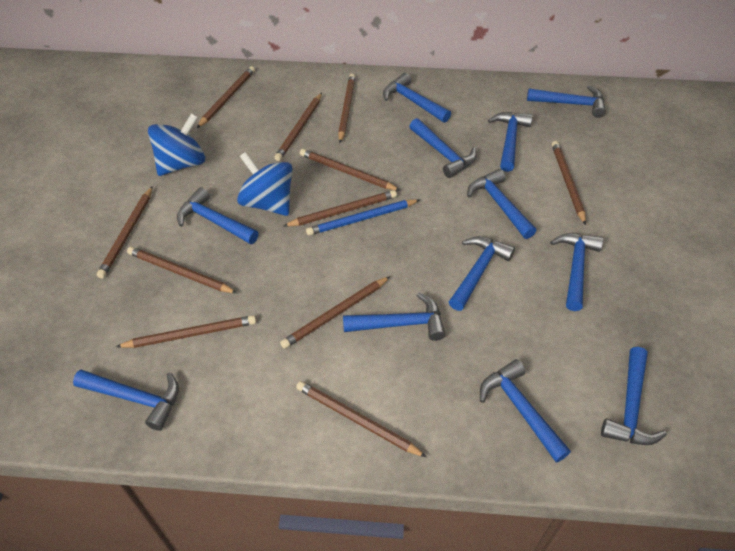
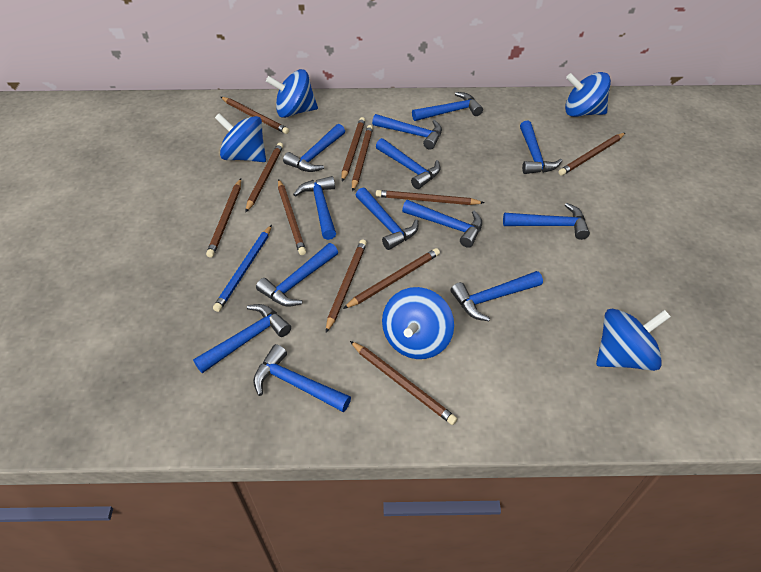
blue hammer: 12 -> 13
blue spinning top: 2 -> 5

